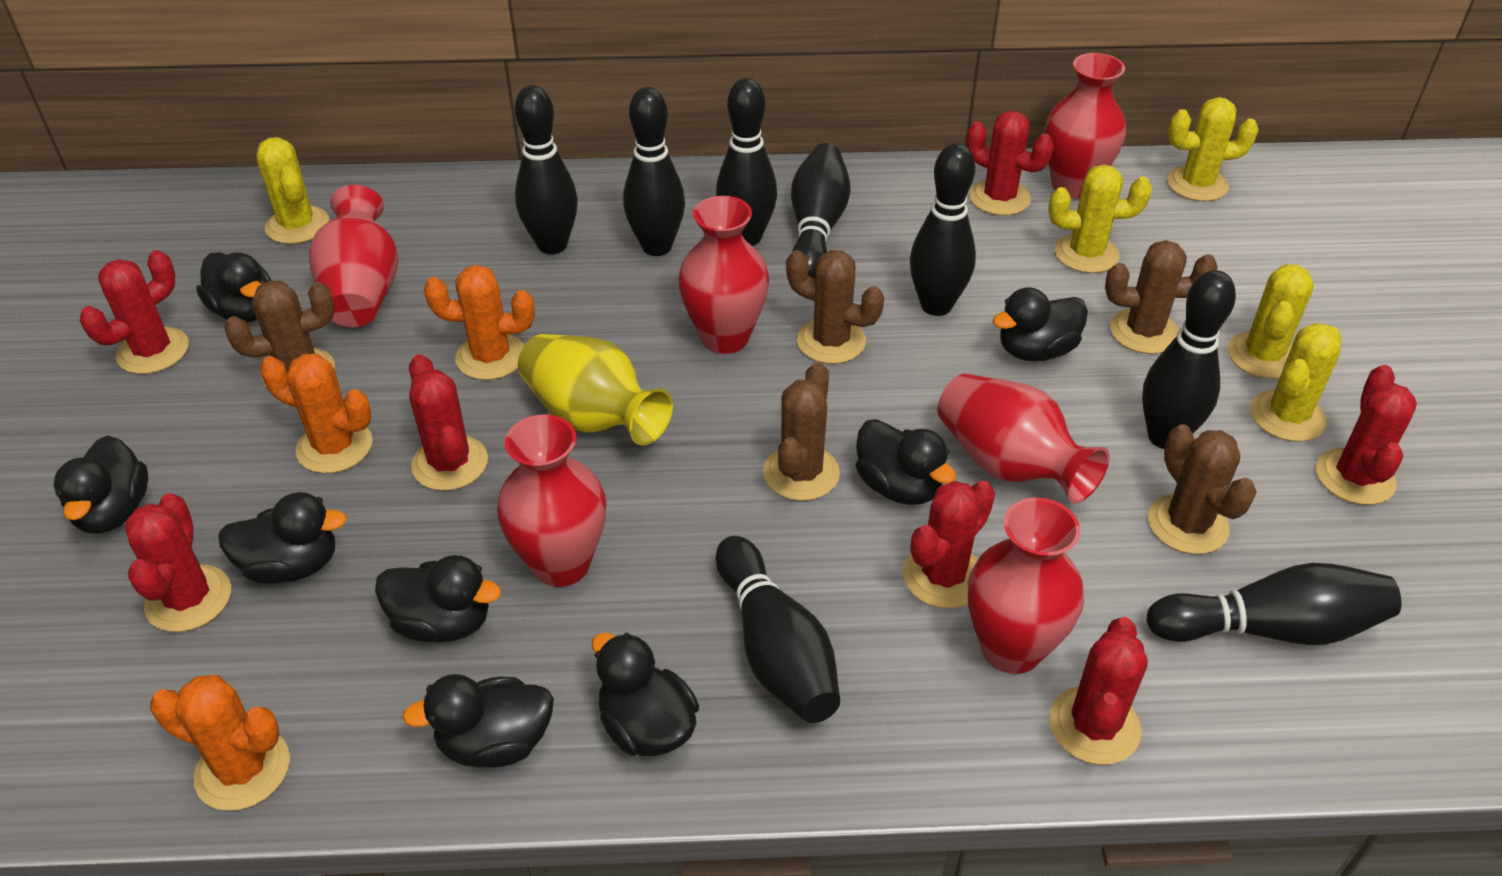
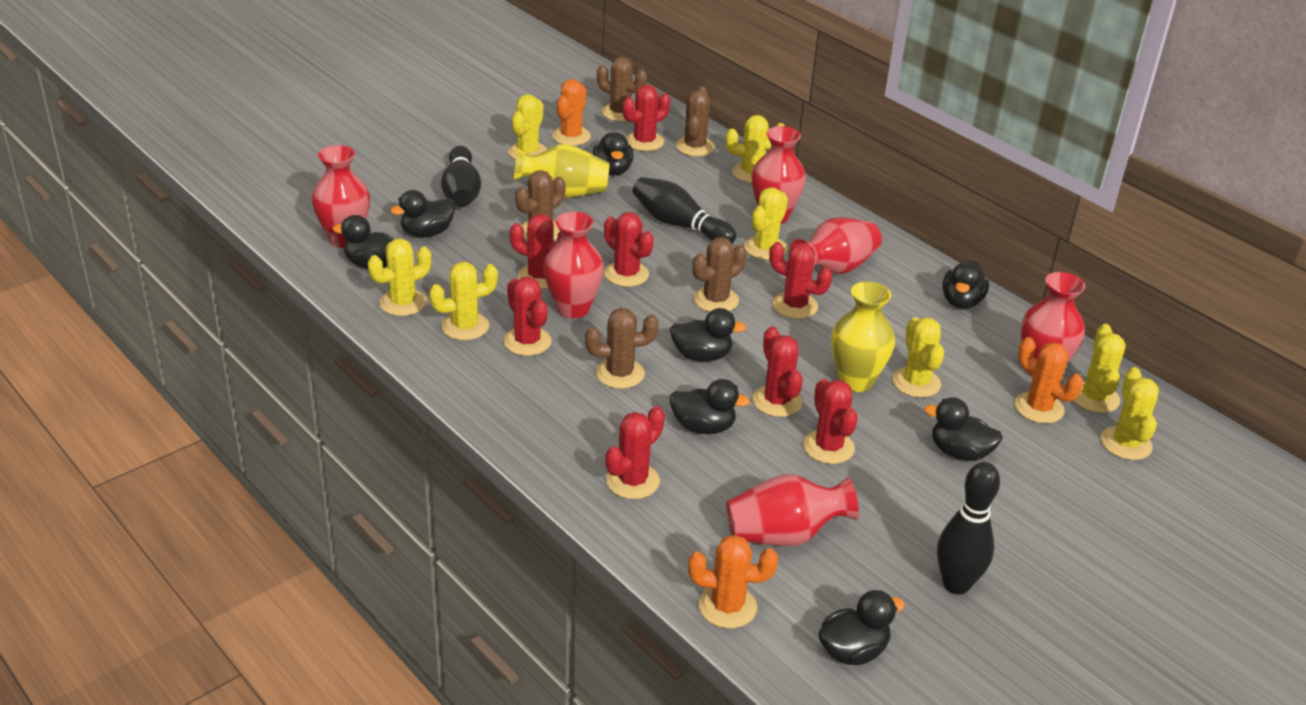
black bowling pin: 8 -> 3
red cactus: 7 -> 8
yellow cactus: 5 -> 8
yellow vase: 1 -> 2

